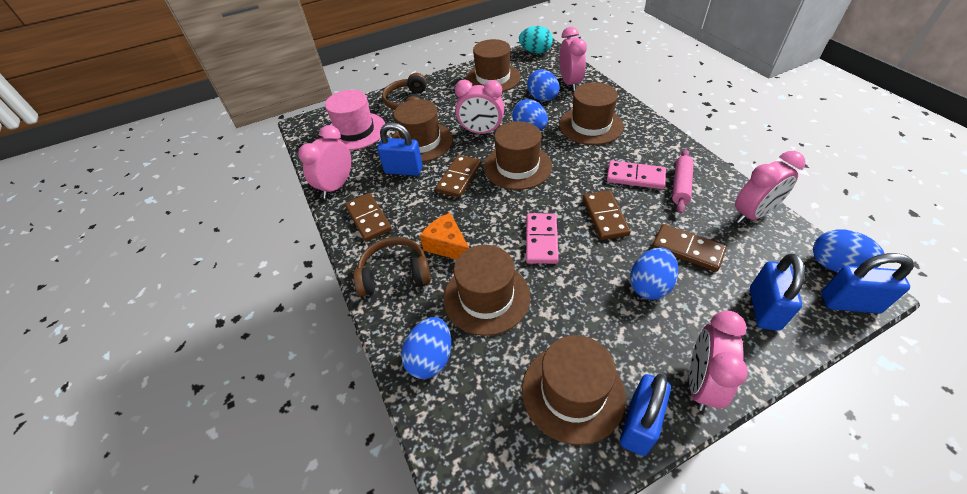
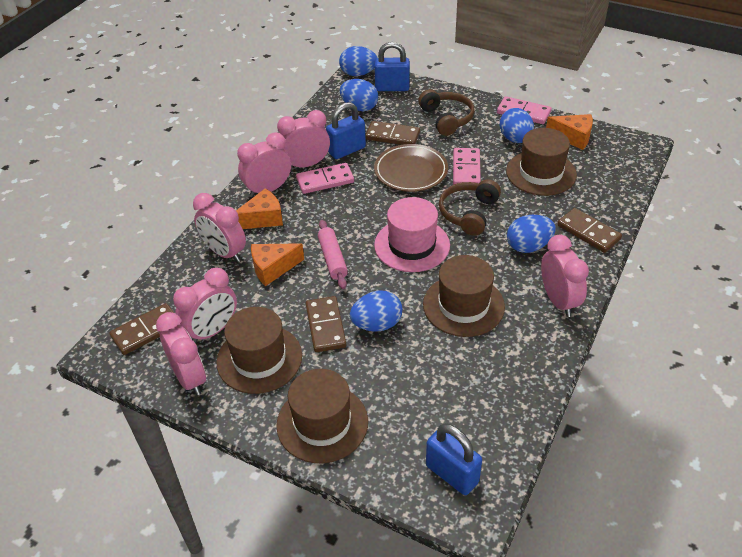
blue padlock: 4 -> 3
brown hat: 6 -> 4
brown plate: 0 -> 1
orange cheese: 1 -> 3
pink clock: 5 -> 6
pink domino: 2 -> 3
turquoise egg: 1 -> 0

